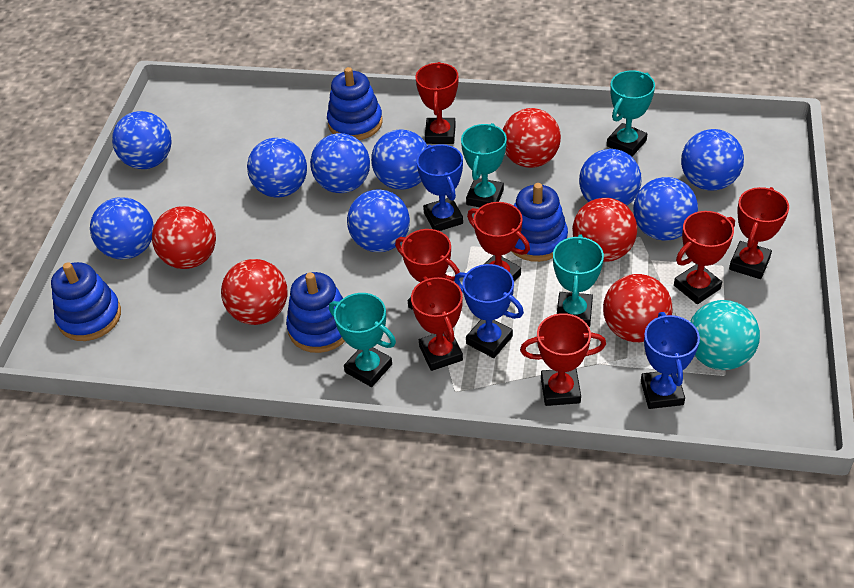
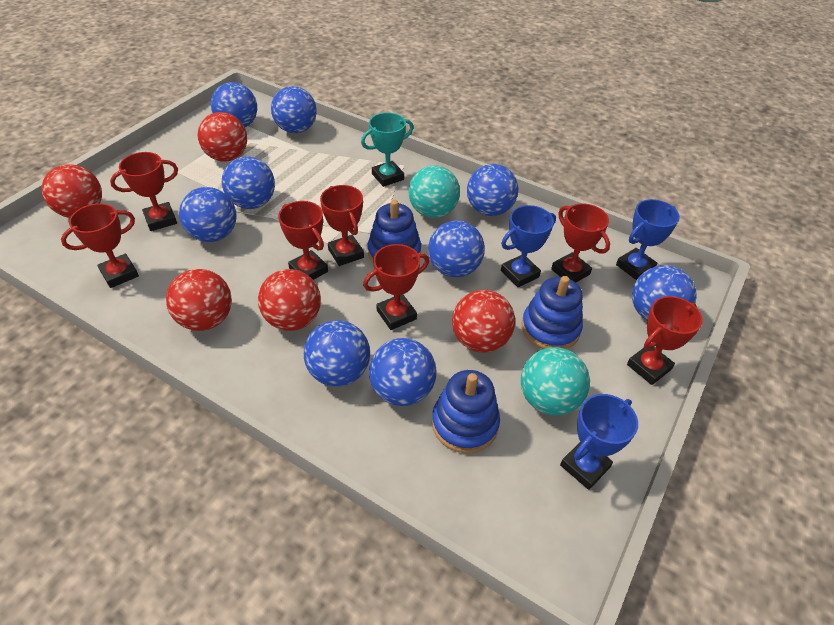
blue stacking toy: 4 -> 3
turquoise ball: 1 -> 2
turquoise trophy: 4 -> 1

